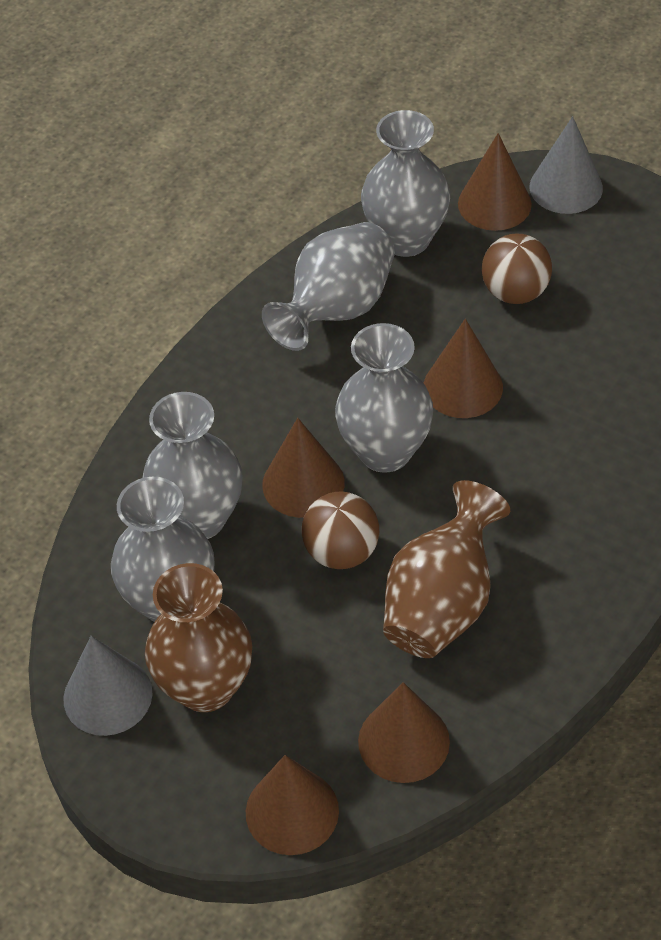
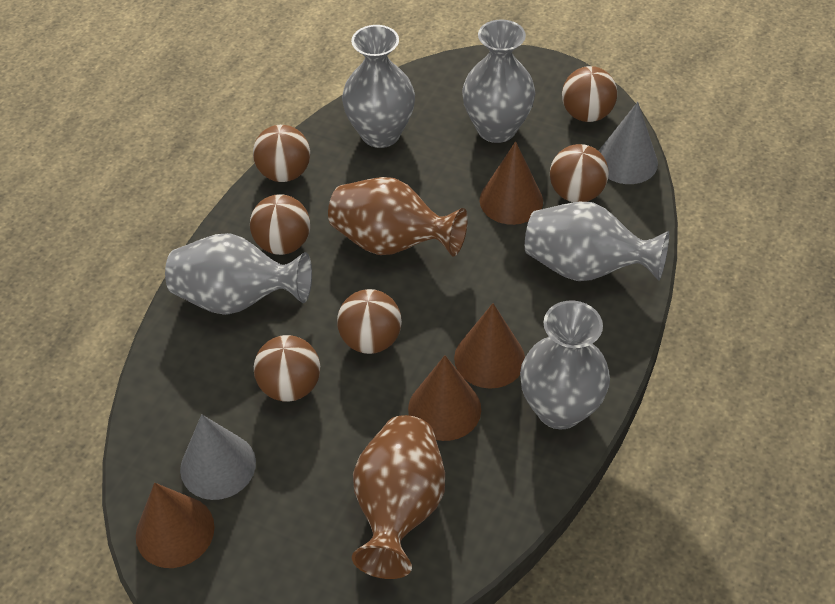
brown ball: 2 -> 6
brown cone: 5 -> 4

